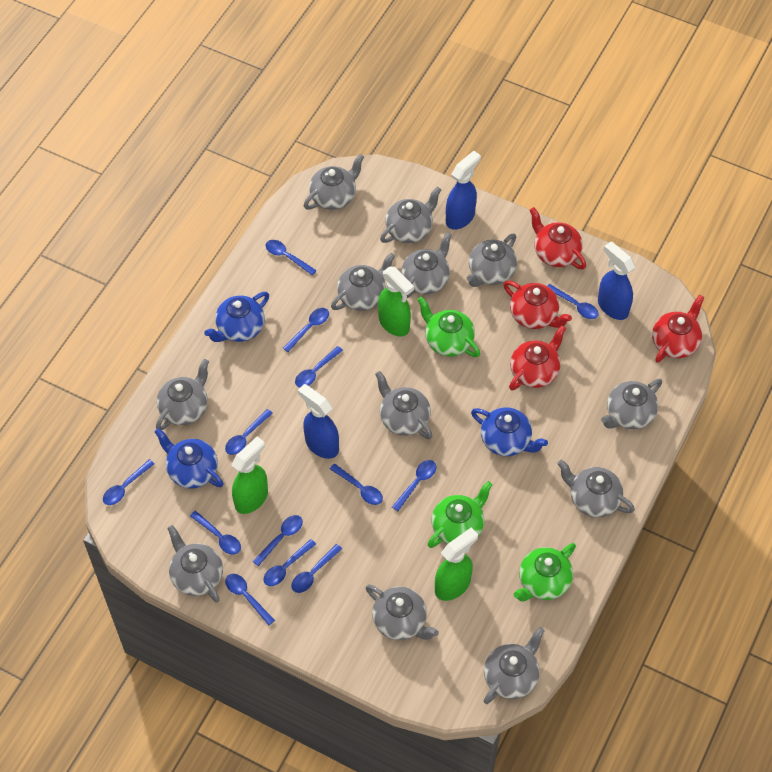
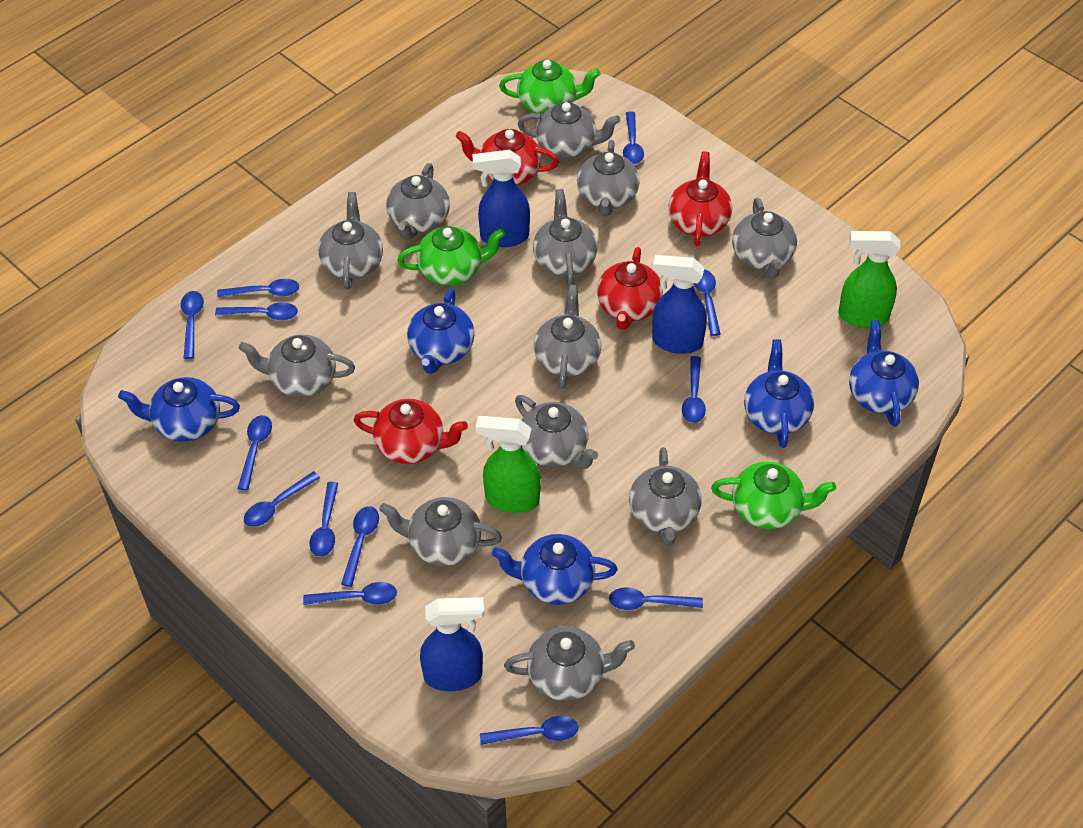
blue teapot: 3 -> 5
green spray bottle: 3 -> 2

